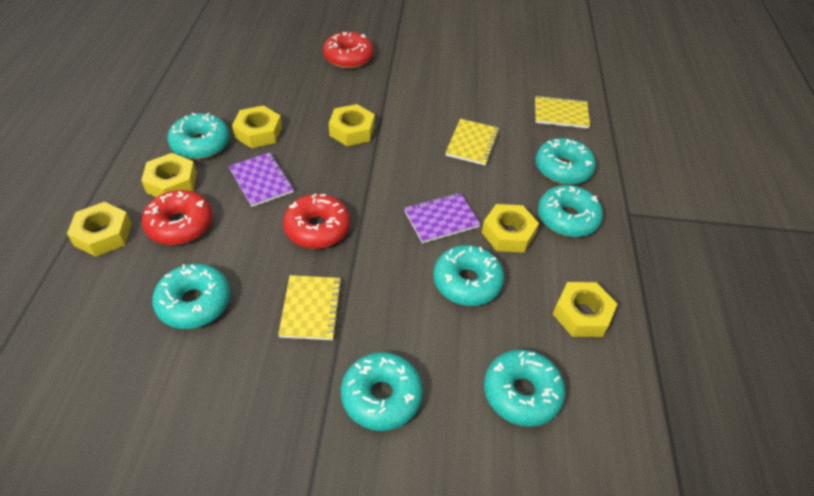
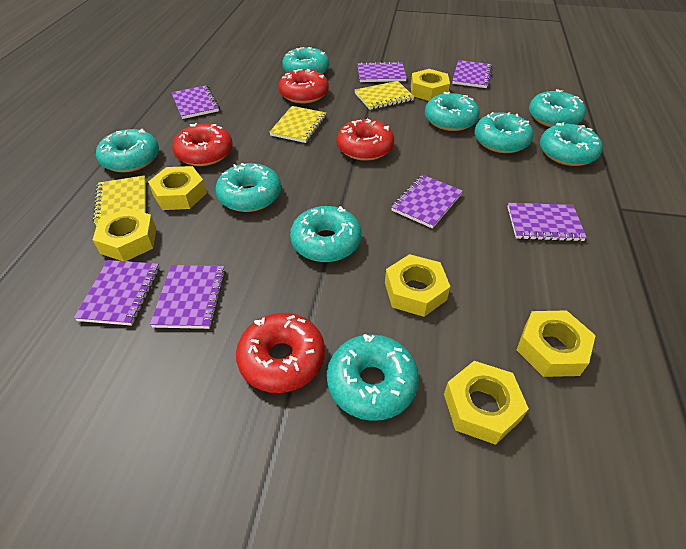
purple notebook: 2 -> 7
red donut: 3 -> 4
turquoise donut: 7 -> 9

